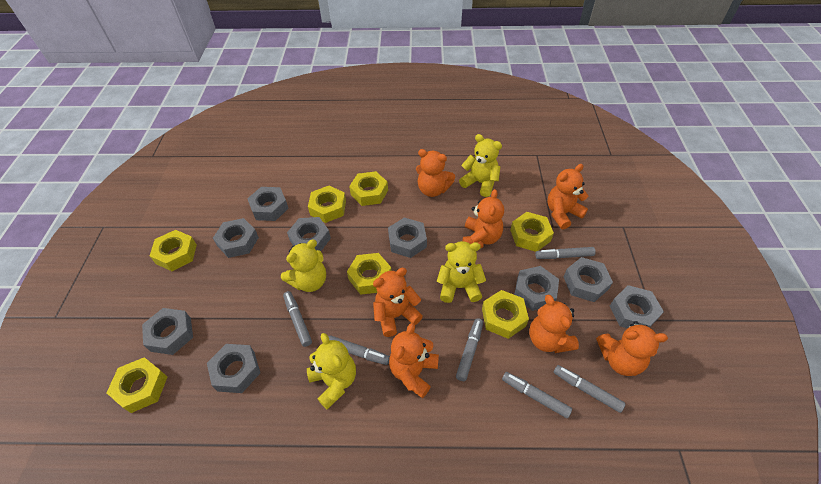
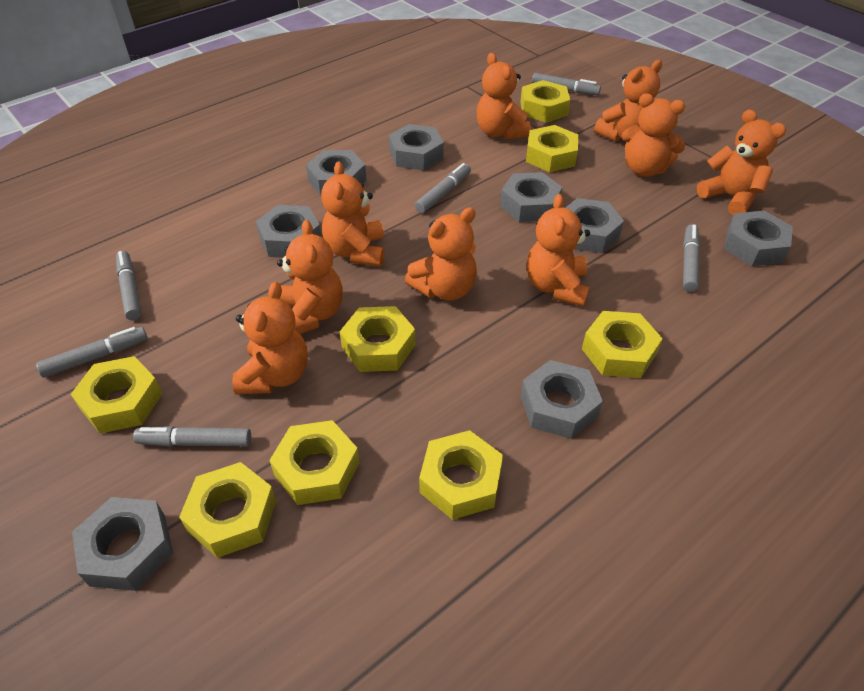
grey nut: 9 -> 8
orange teddy bear: 7 -> 9
yellow nut: 7 -> 8
yellow teddy bear: 4 -> 0

